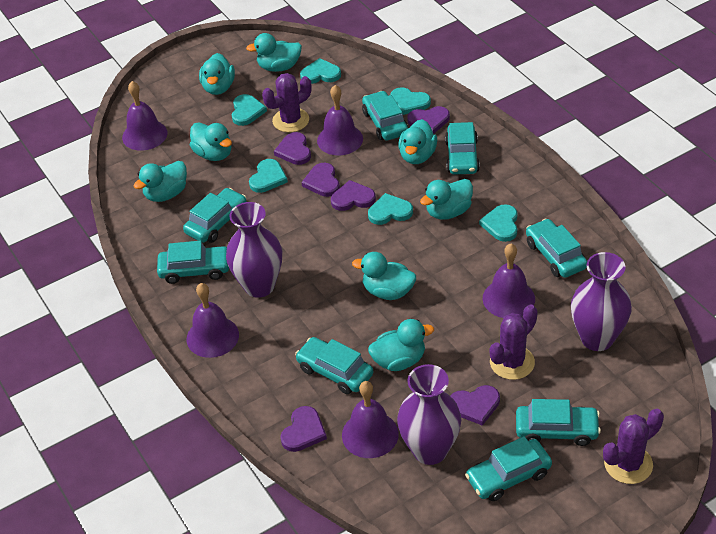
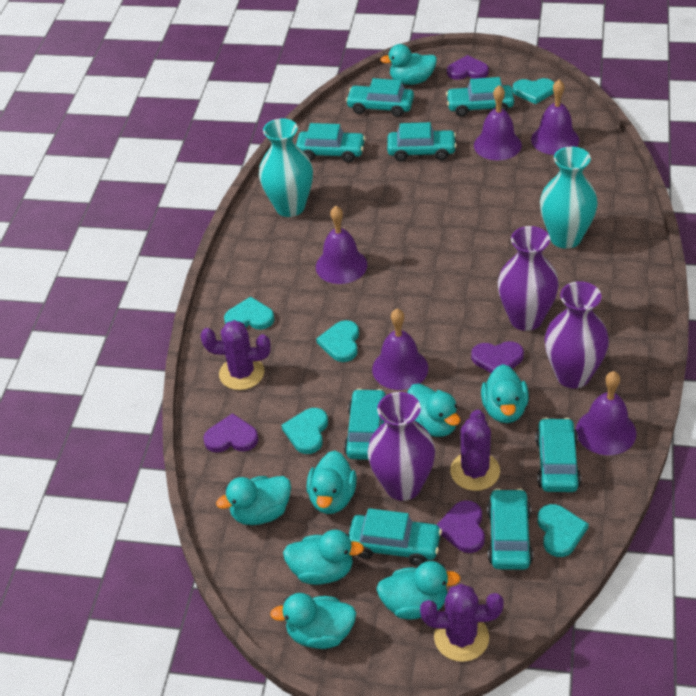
purple heart: 6 -> 4
turquoise heart: 6 -> 5
turquoise vase: 0 -> 2

